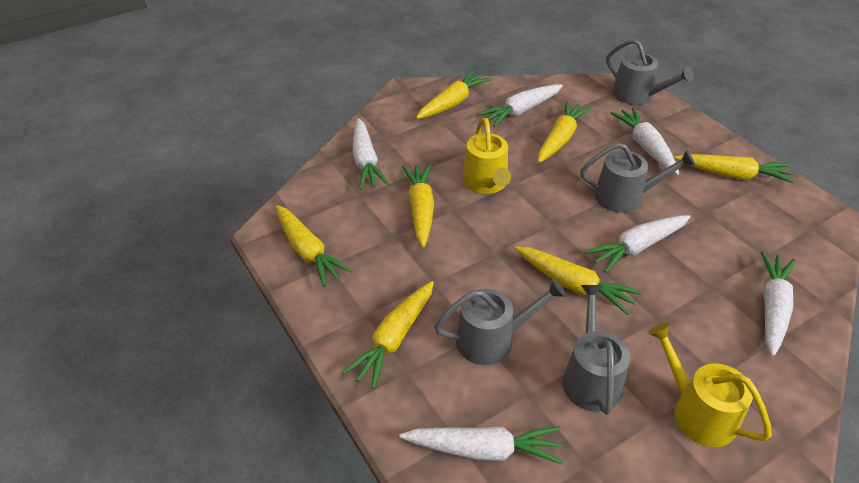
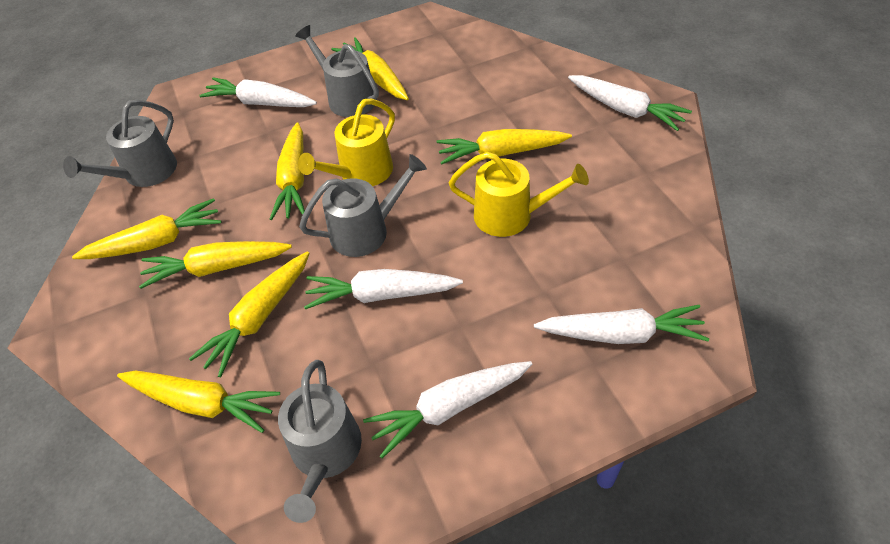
white carrot: 6 -> 5

